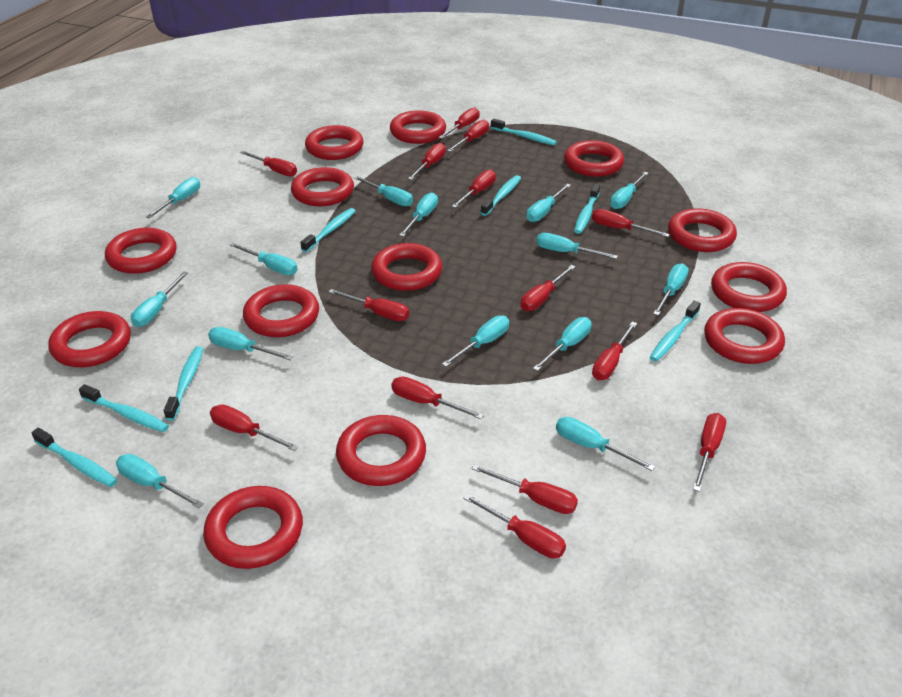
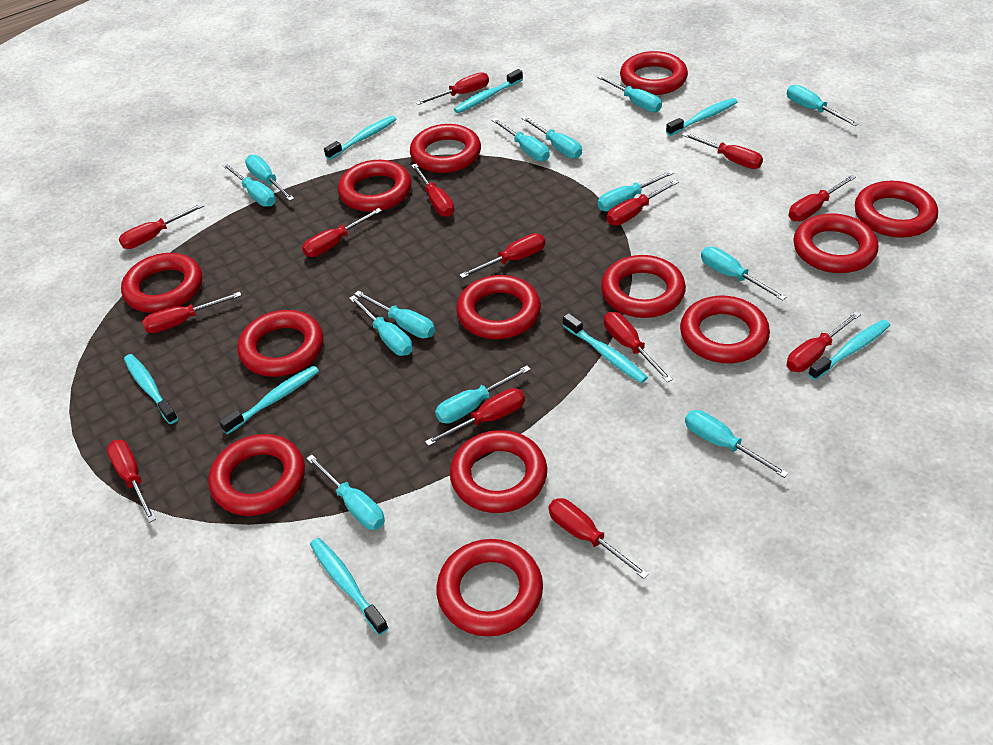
turquoise screwdriver: 14 -> 13

